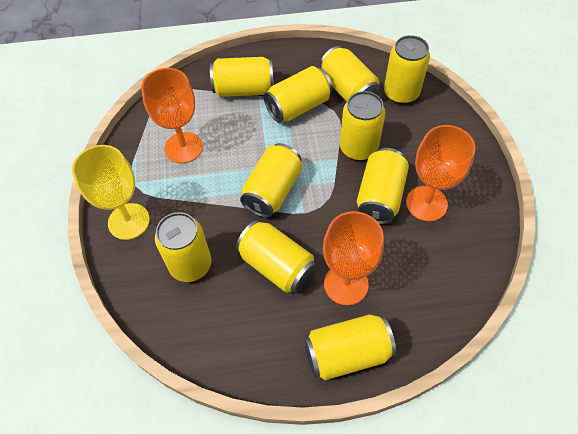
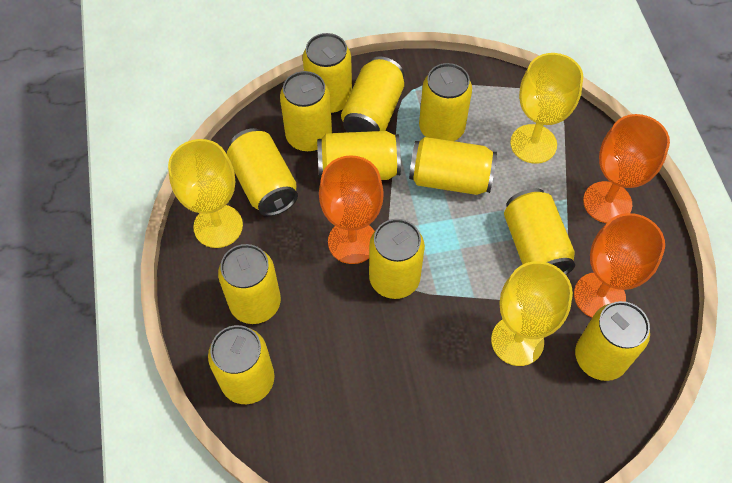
yellow can: 10 -> 12
yellow goblet: 1 -> 3

